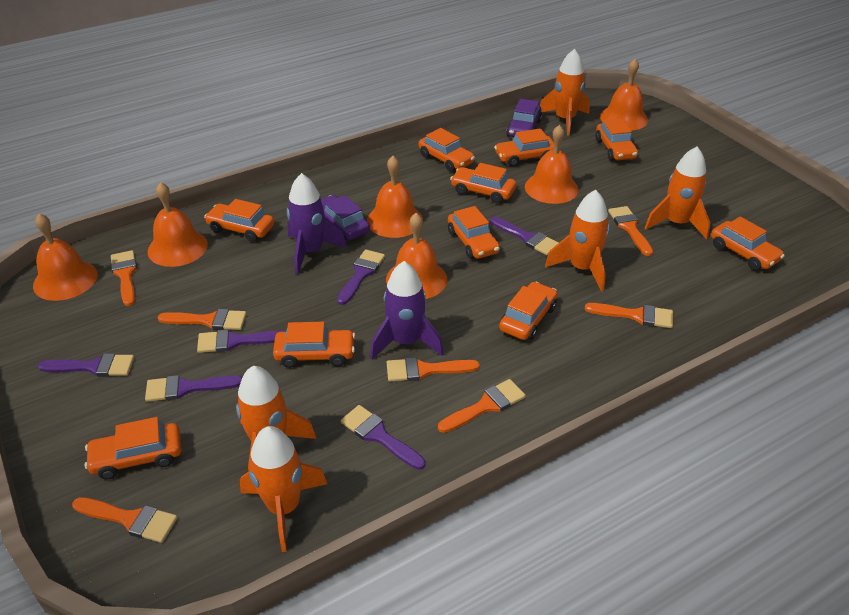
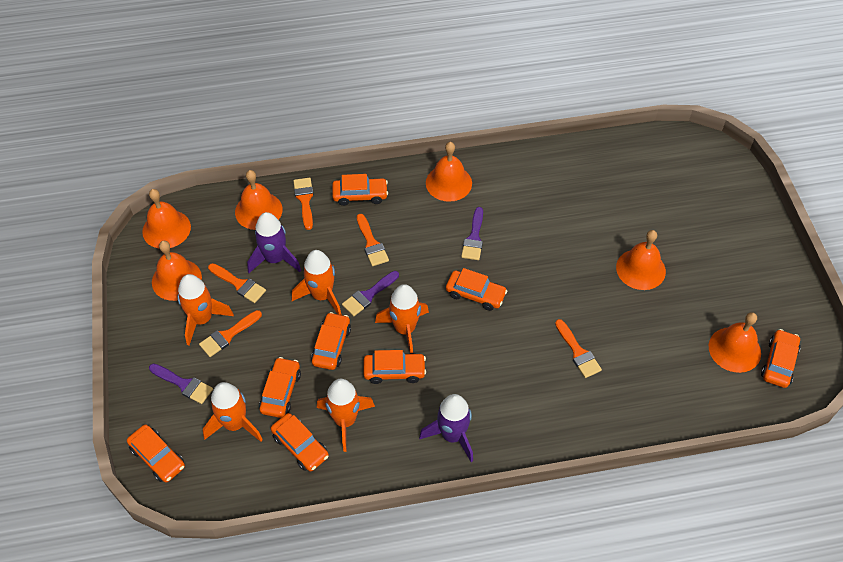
orange brush: 7 -> 5
orange car: 10 -> 8
purple brush: 6 -> 3
purple car: 2 -> 0

